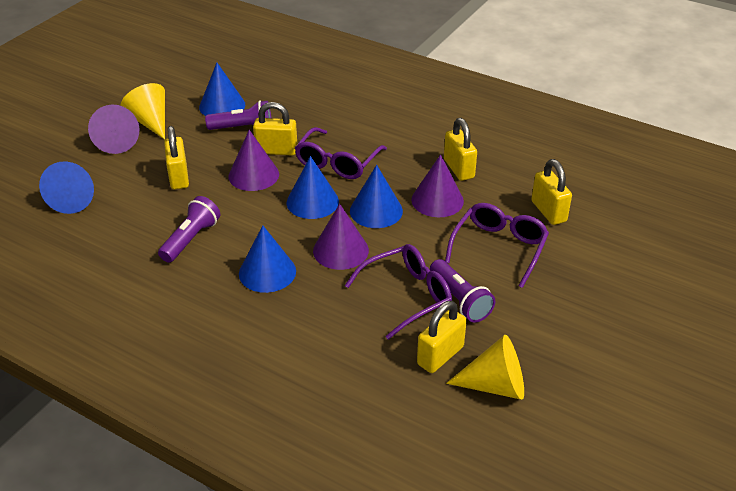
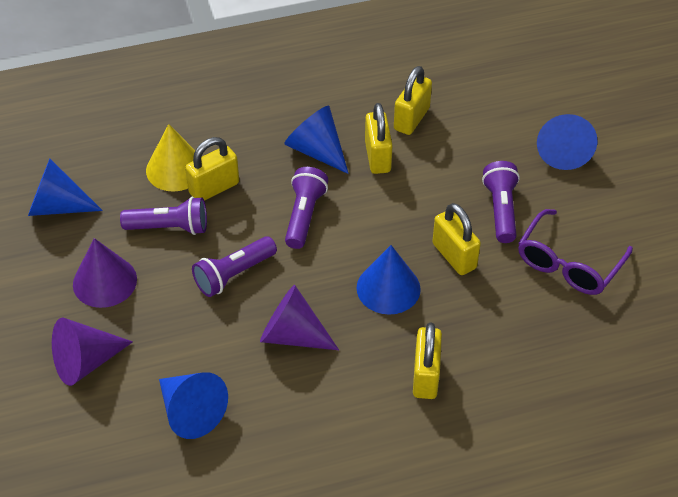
purple cone: 4 -> 3
purple flashlight: 3 -> 4
purple glasses: 3 -> 1
yellow cone: 2 -> 1

